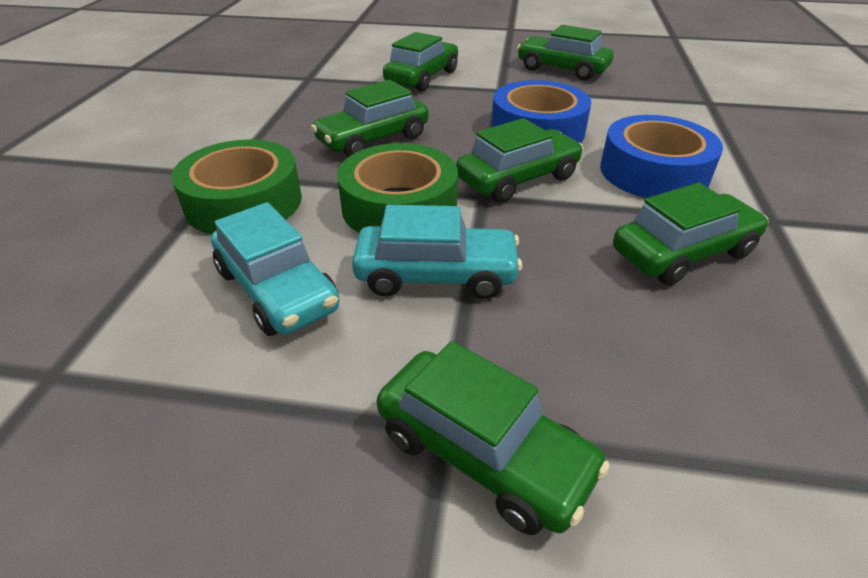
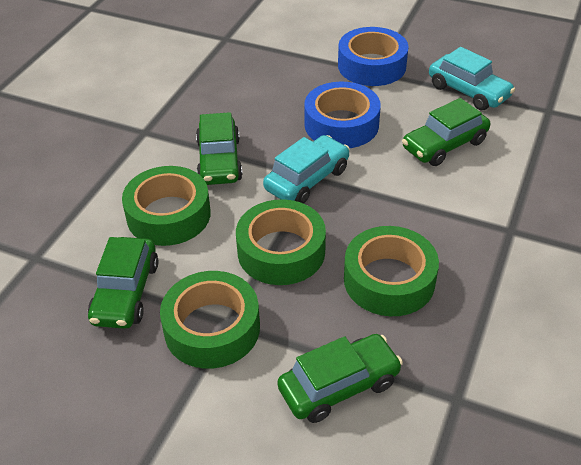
green car: 6 -> 4
green tape: 2 -> 4

